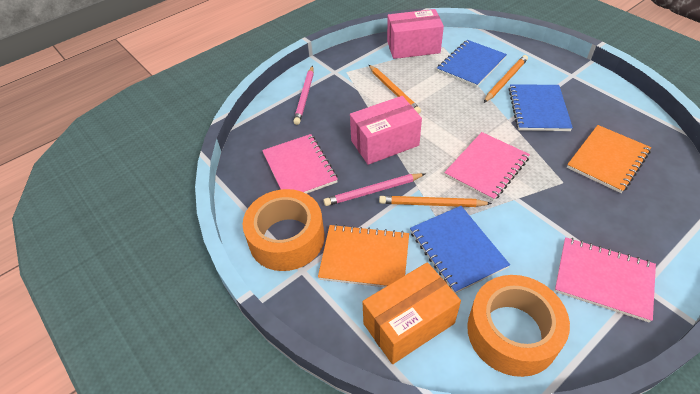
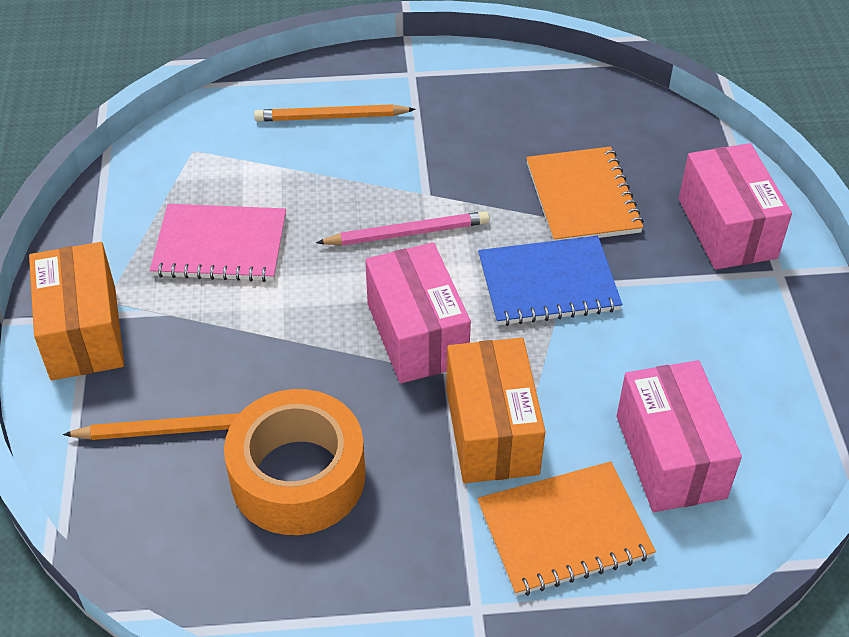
blue notebook: 3 -> 1
orange box: 1 -> 2
orange pencil: 3 -> 2
orange tape: 2 -> 1
pink box: 2 -> 3
pink notebook: 3 -> 1
pink pencil: 2 -> 1

